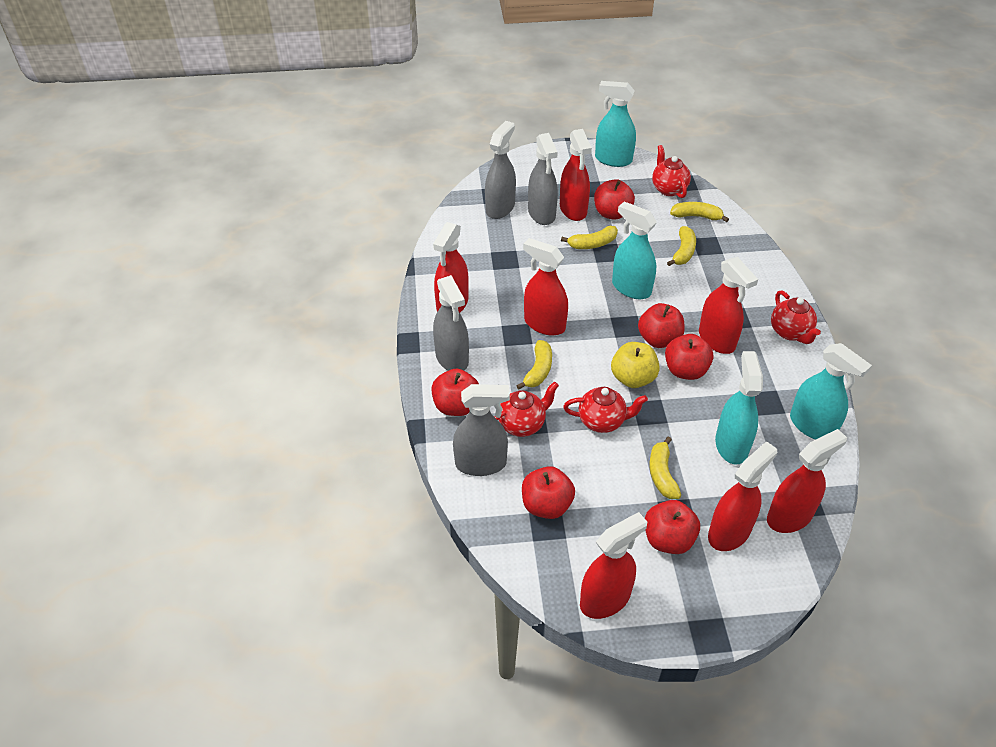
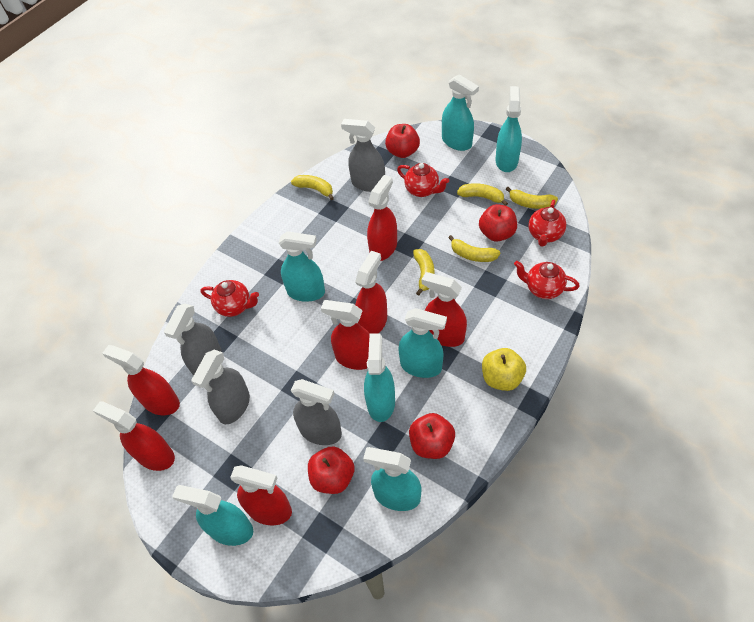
red apple: 6 -> 4
turquoise spray bottle: 4 -> 7

